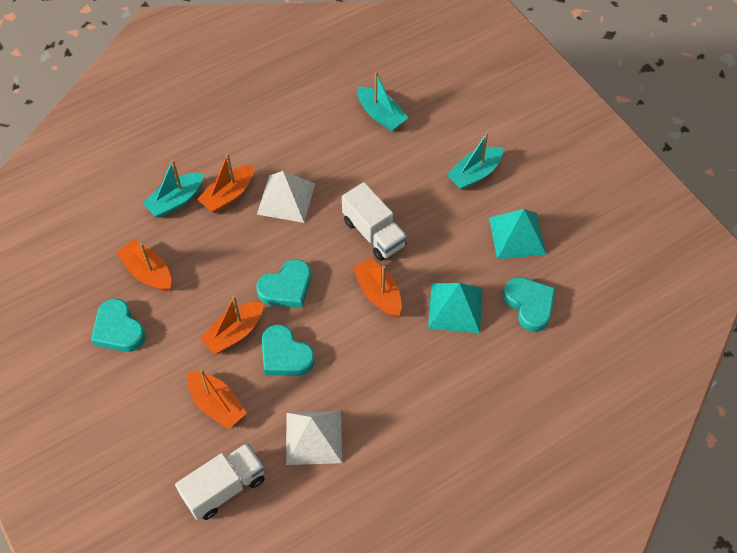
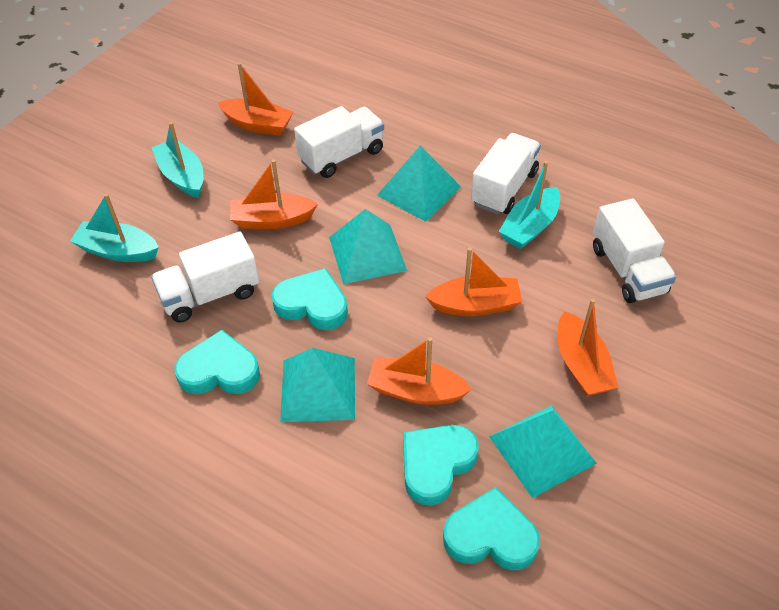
turquoise pyramid: 2 -> 4
white pyramid: 2 -> 0
white truck: 2 -> 4

